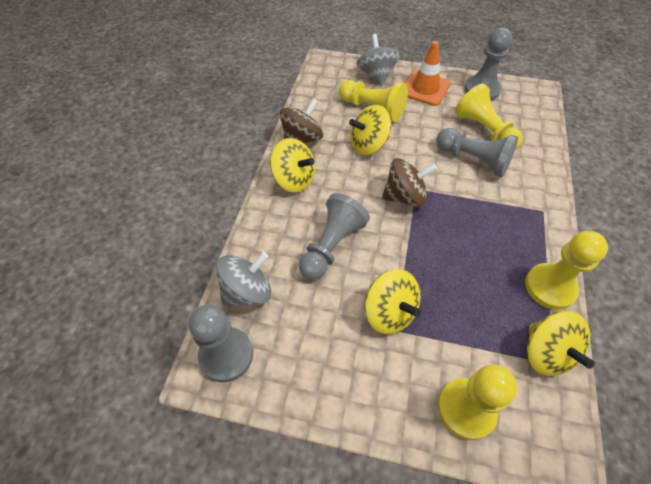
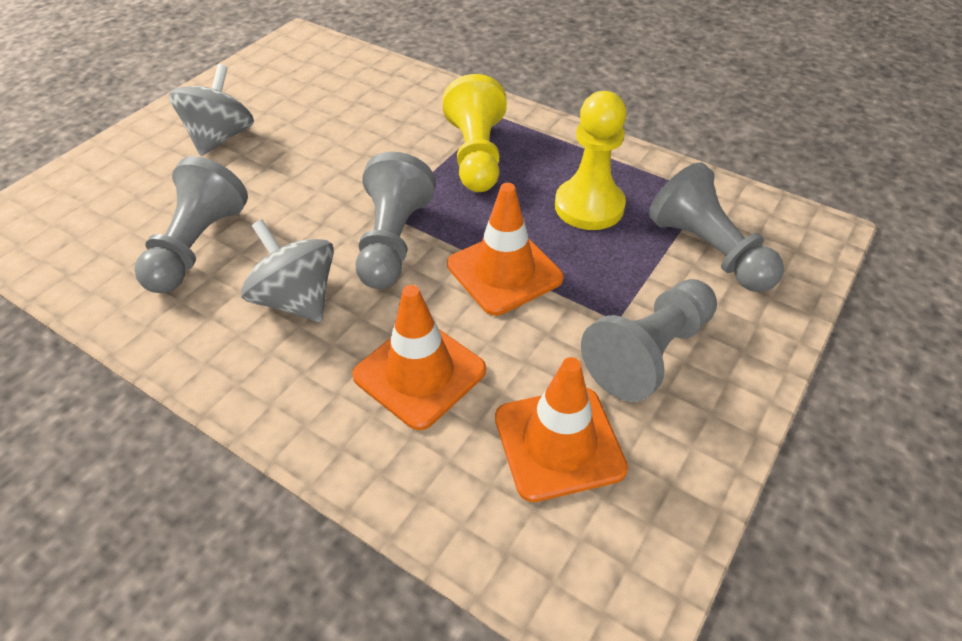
brown spinning top: 2 -> 0
orange traffic cone: 1 -> 3
yellow pawn: 4 -> 2
yellow spinning top: 4 -> 0

